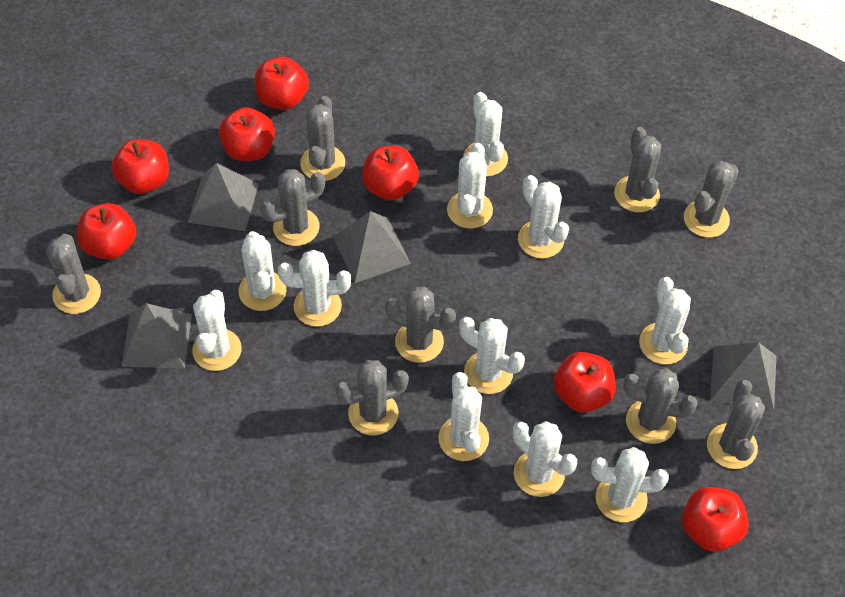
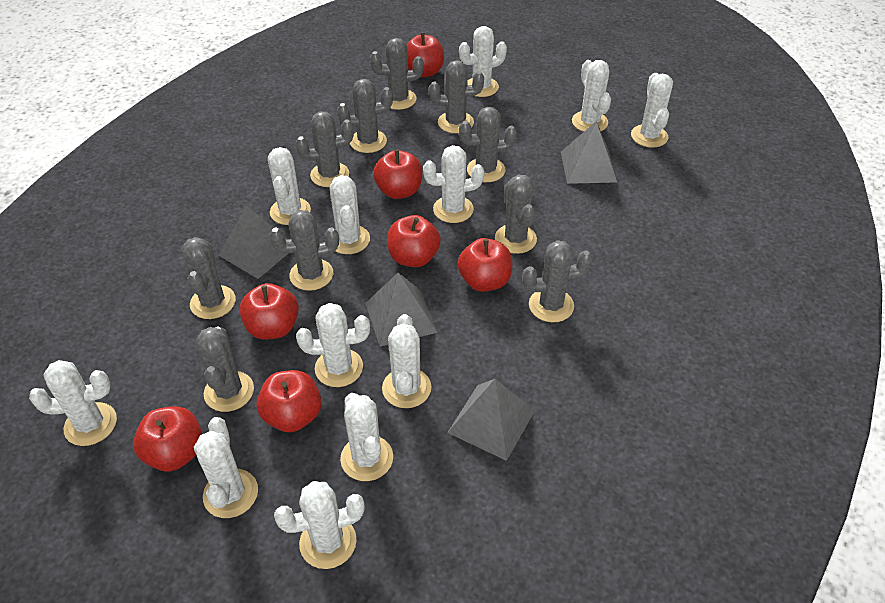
grey cactus: 9 -> 10
white cactus: 11 -> 12

